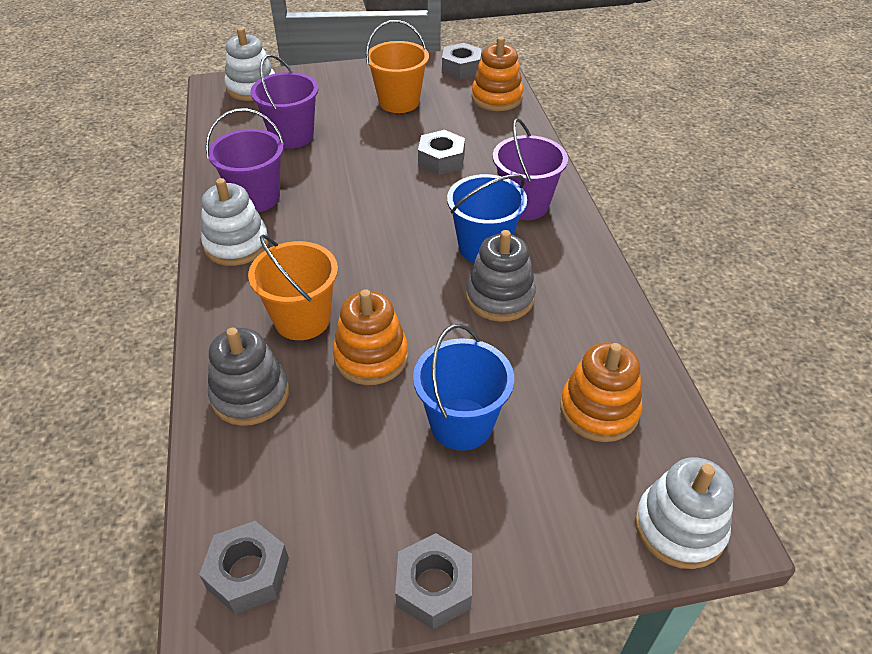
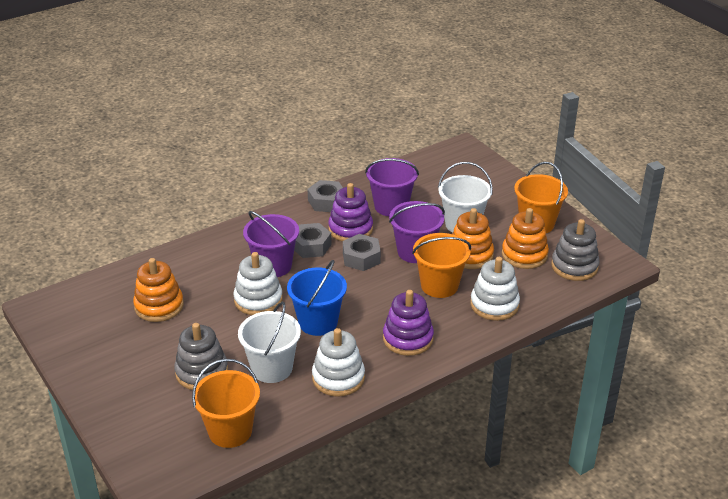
blue bucket: 2 -> 1
grey nut: 4 -> 3
orange bucket: 2 -> 3
purple stacking toy: 0 -> 2
white bucket: 0 -> 2

